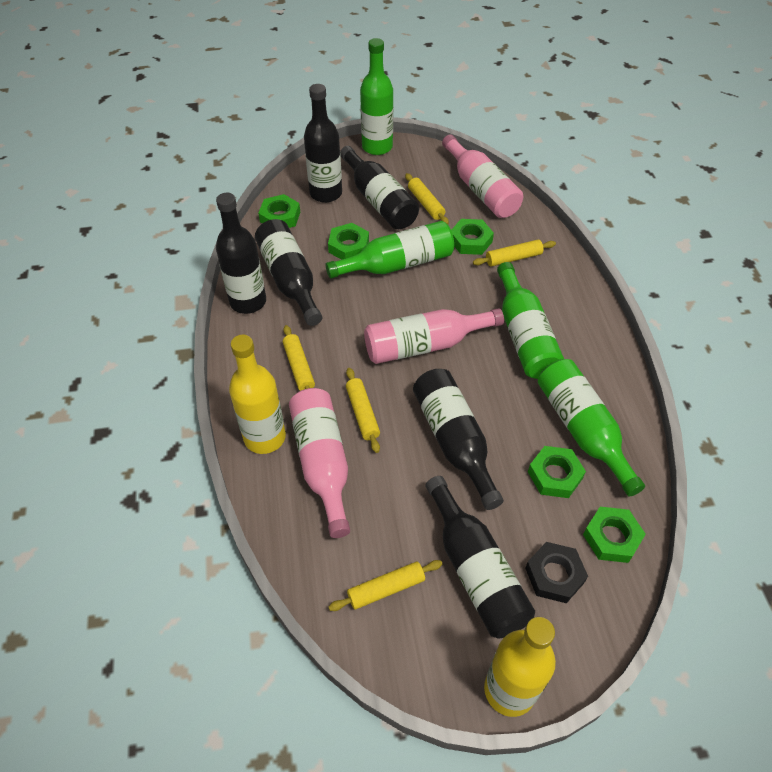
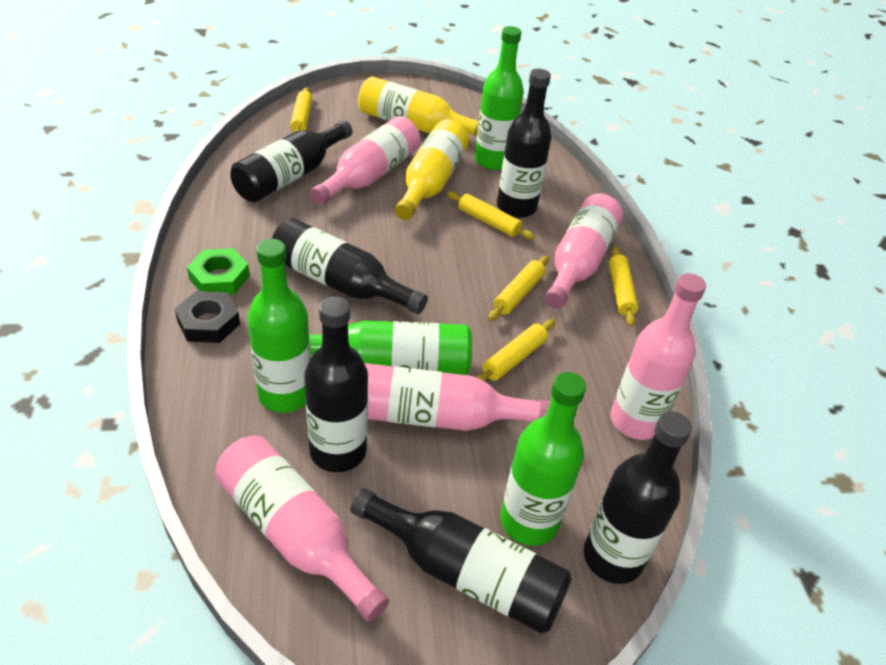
green nut: 5 -> 1
pink bottle: 3 -> 5

